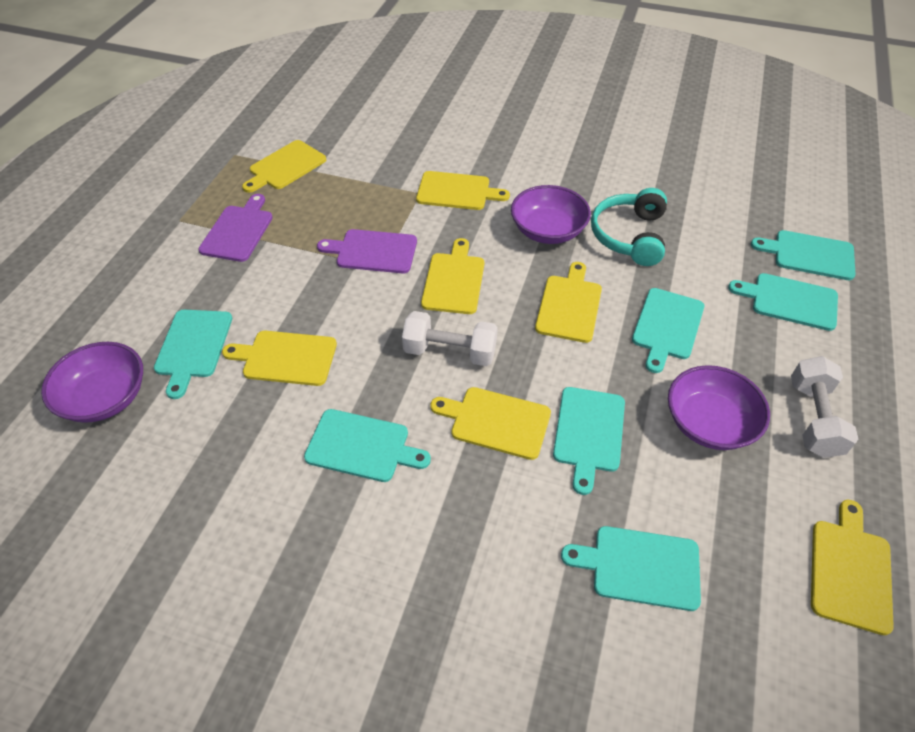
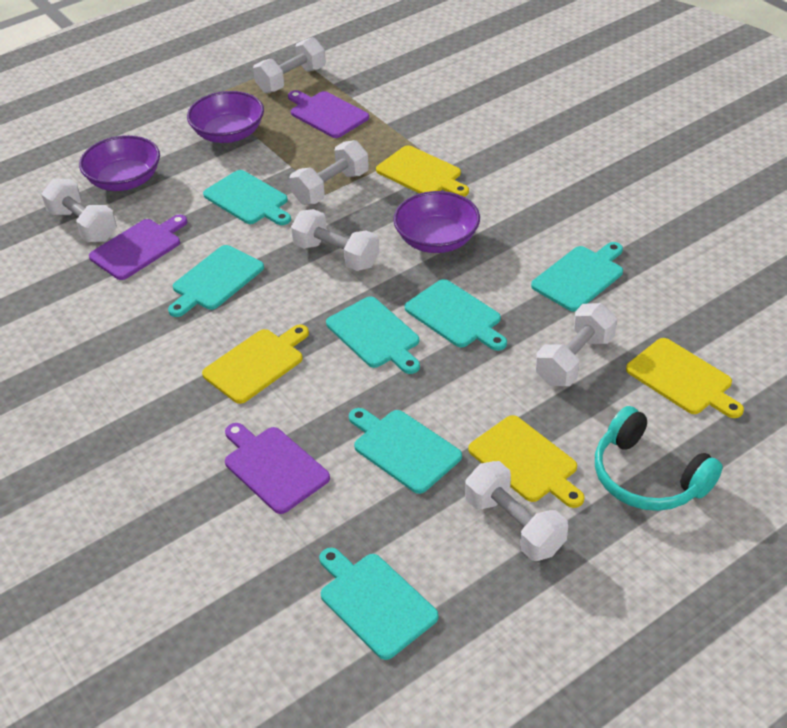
purple cutting board: 2 -> 3
white dumbbell: 2 -> 6
yellow cutting board: 7 -> 4

